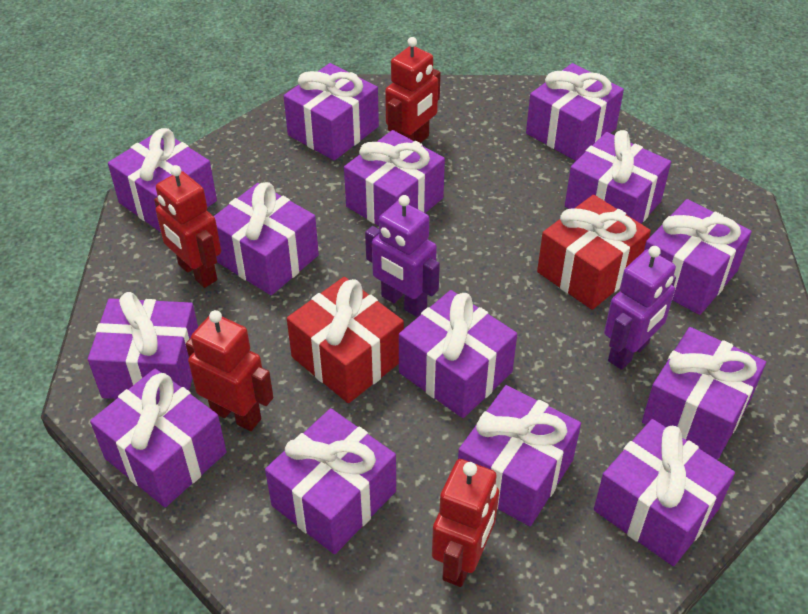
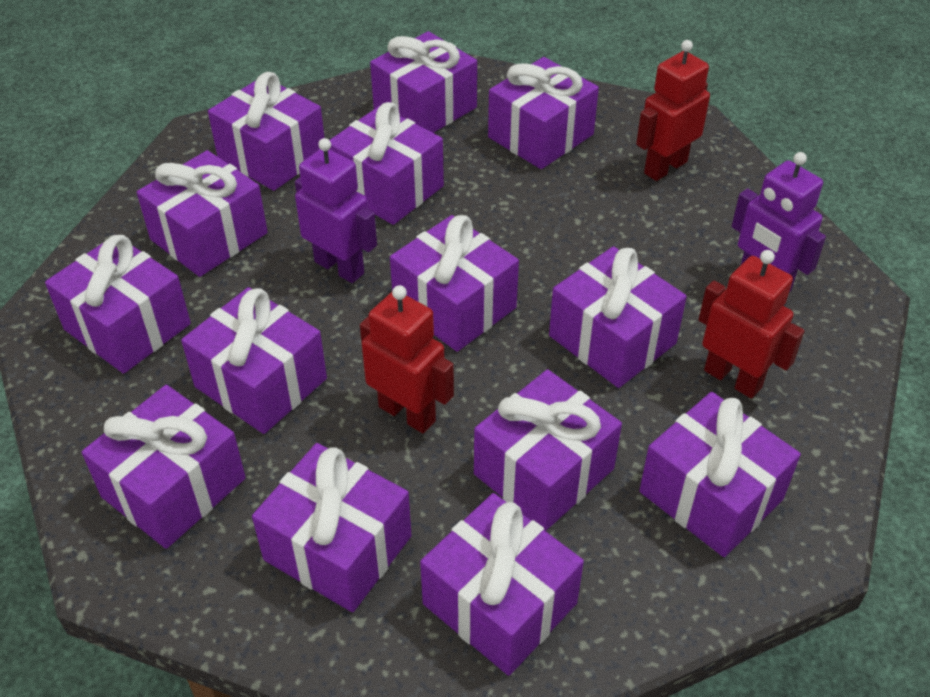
red gift: 2 -> 0
red robot: 4 -> 3

